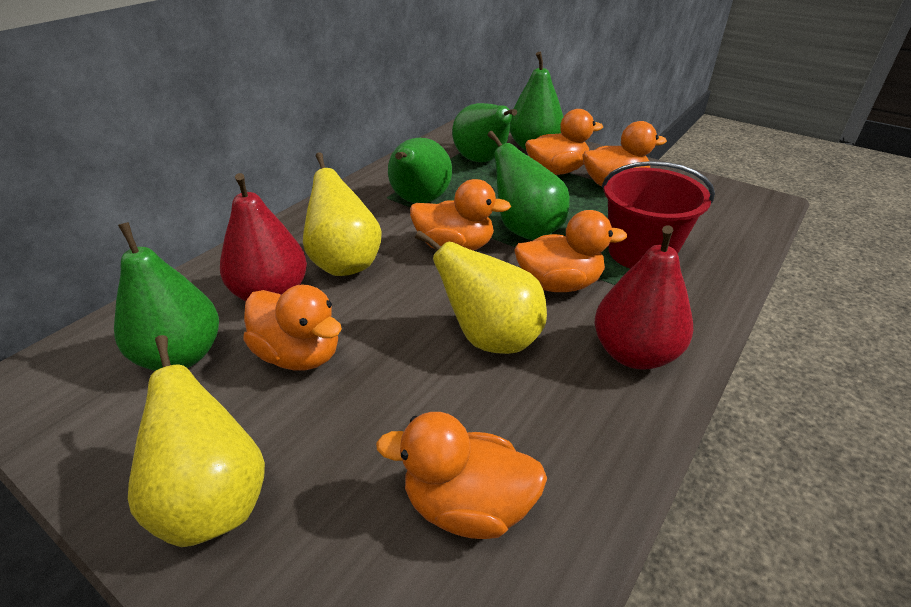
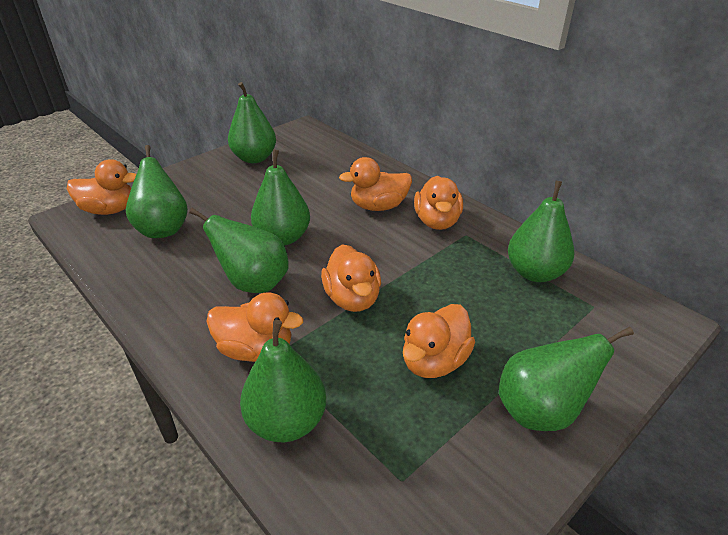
green pear: 5 -> 7
red bucket: 1 -> 0
red pear: 2 -> 0
yellow pear: 3 -> 0

